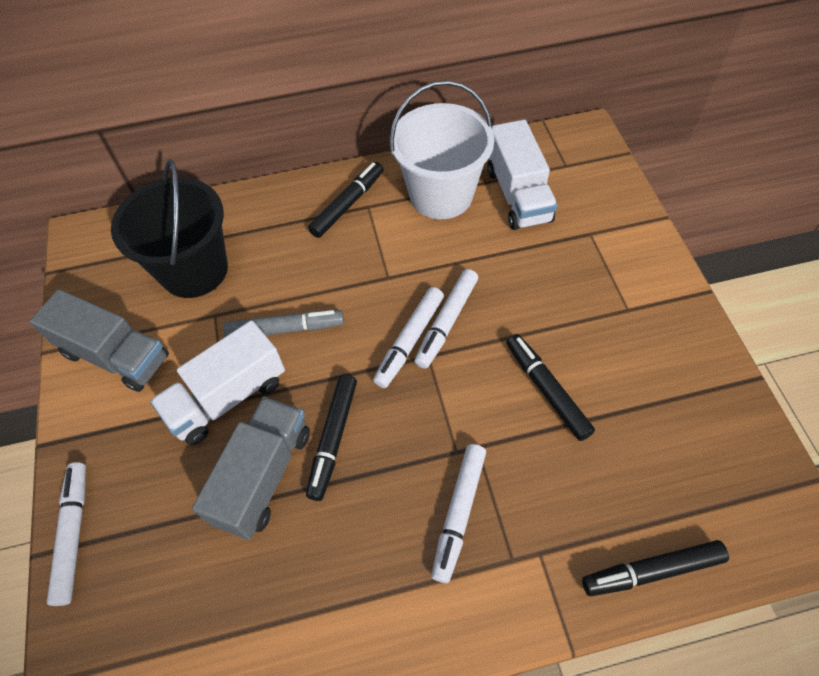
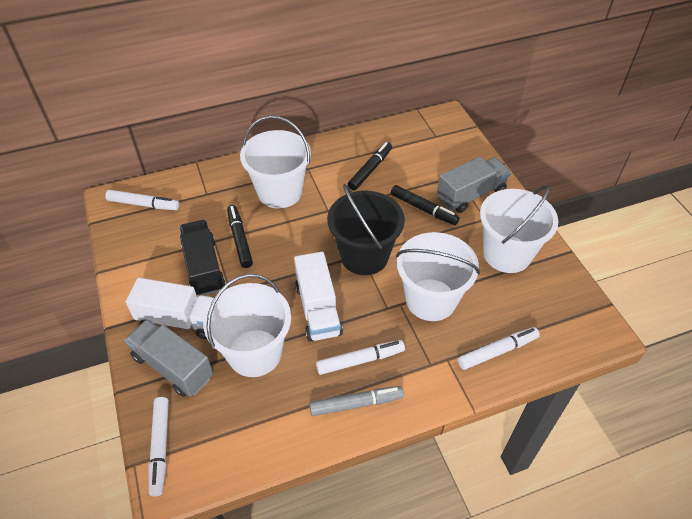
black marker: 4 -> 3
black truck: 0 -> 1
white bucket: 1 -> 4

